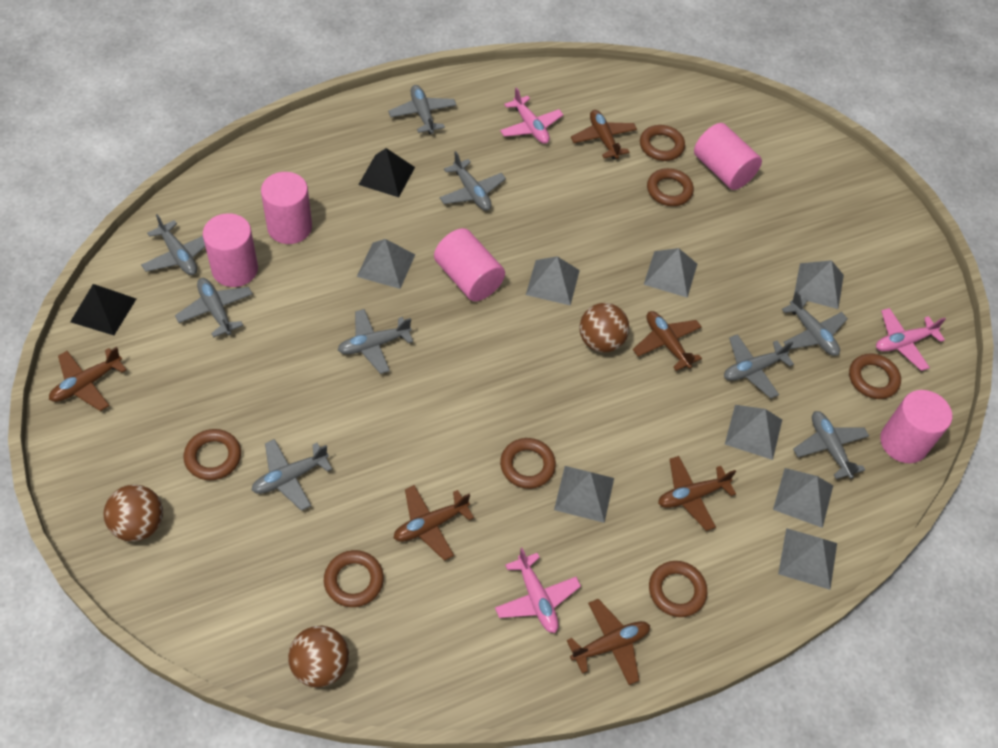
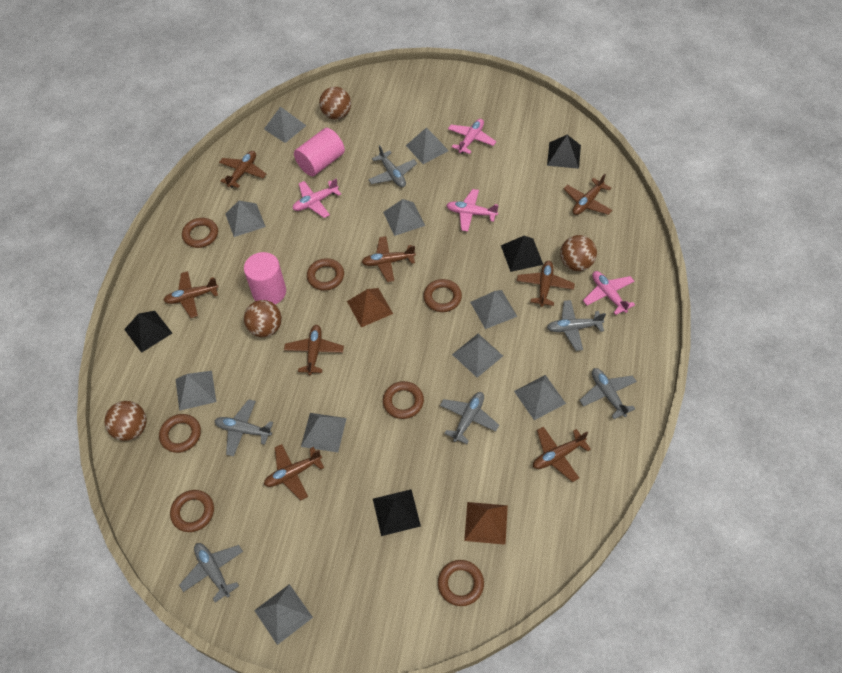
black pyramid: 2 -> 4
brown ball: 3 -> 4
brown plane: 6 -> 8
brown pyramid: 0 -> 2
grey plane: 9 -> 6
grey pyramid: 8 -> 10
pink cylinder: 5 -> 2
pink plane: 3 -> 4

